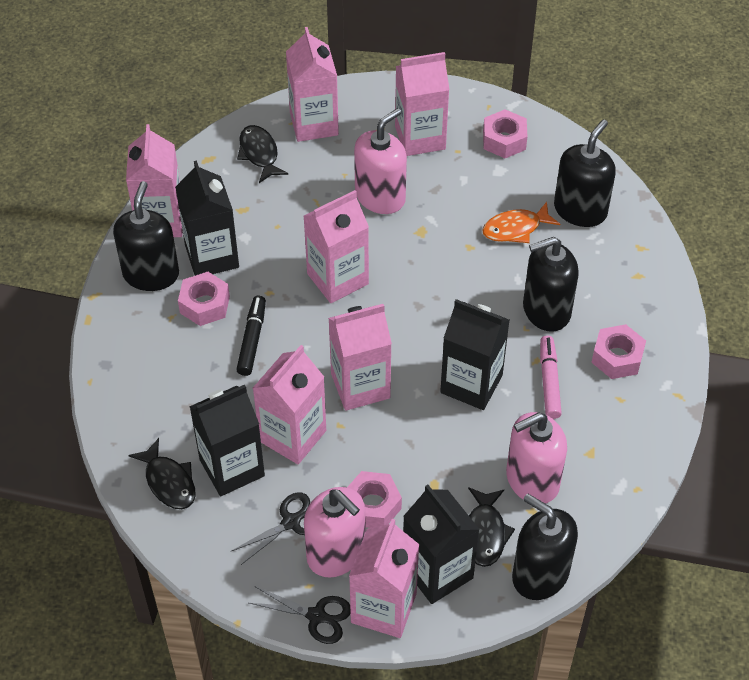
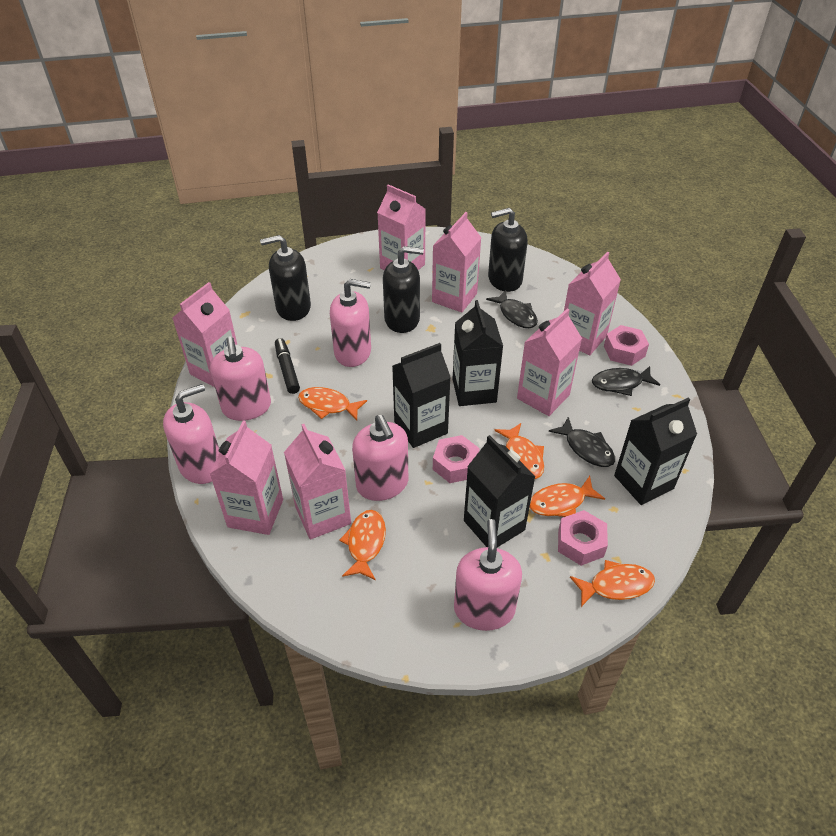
black scissors: 2 -> 0
black soap dispenser: 4 -> 3
orange fish: 1 -> 5
pink marker: 1 -> 0
pink nut: 4 -> 3
pink soap dispenser: 3 -> 5

